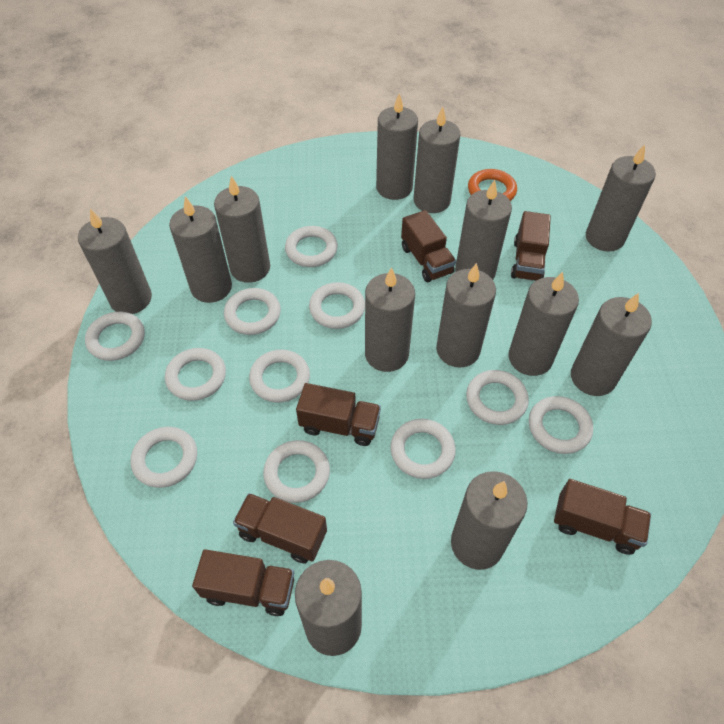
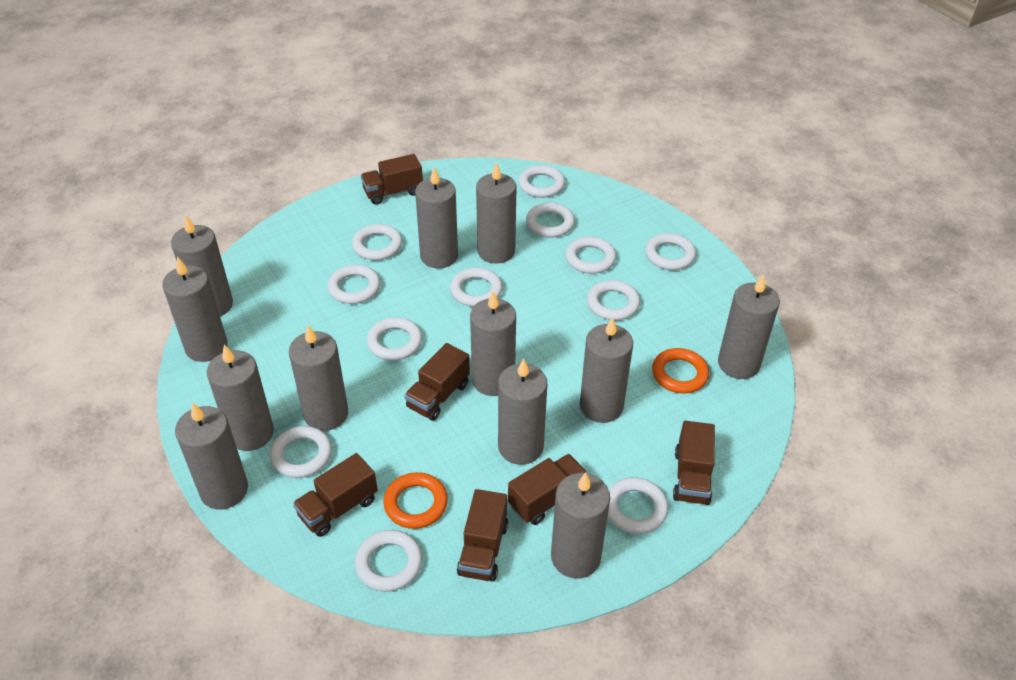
grey candle: 13 -> 12
orange ring: 1 -> 2
white ring: 11 -> 12

